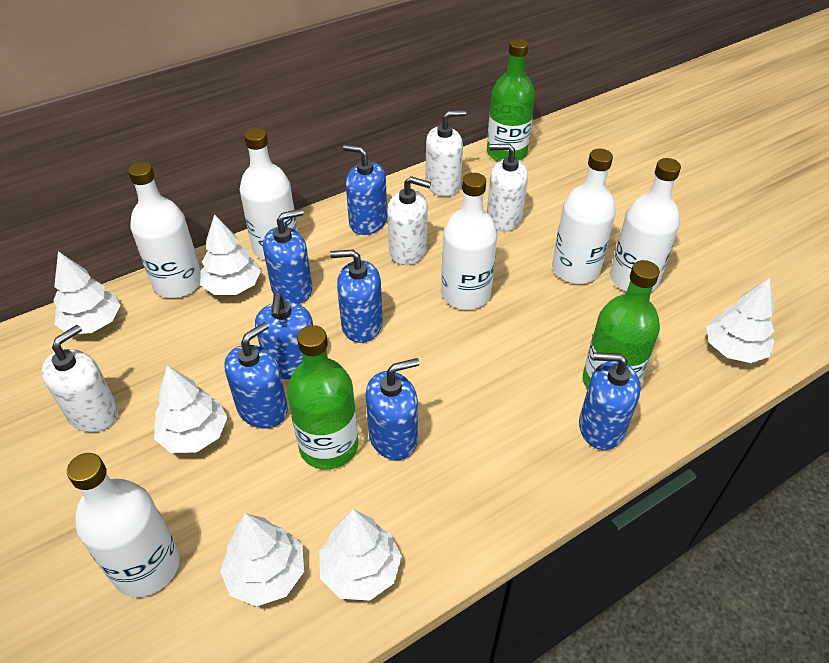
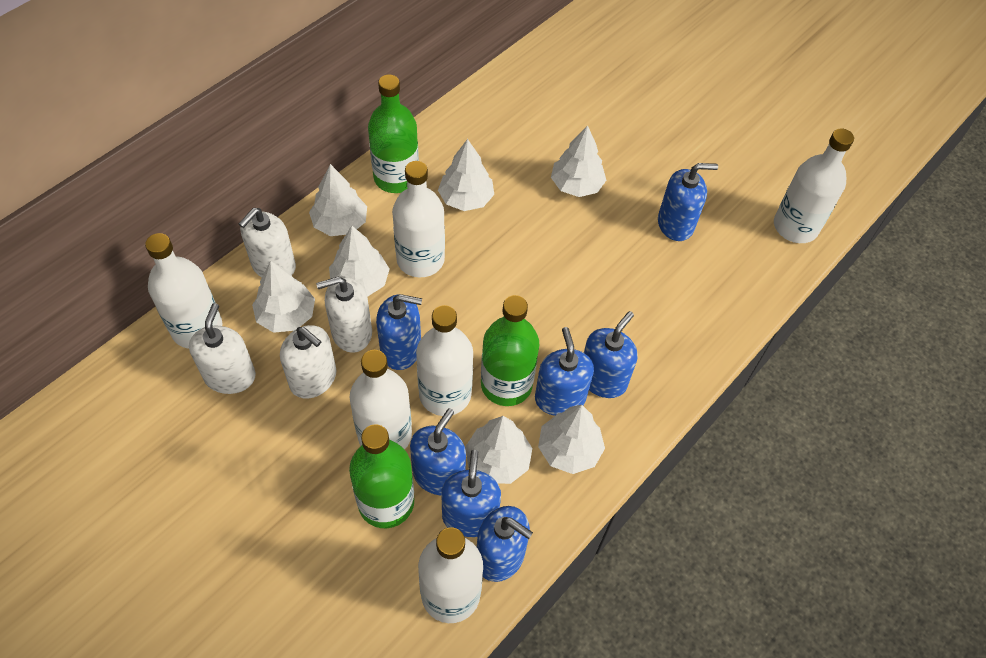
white tree: 6 -> 7

